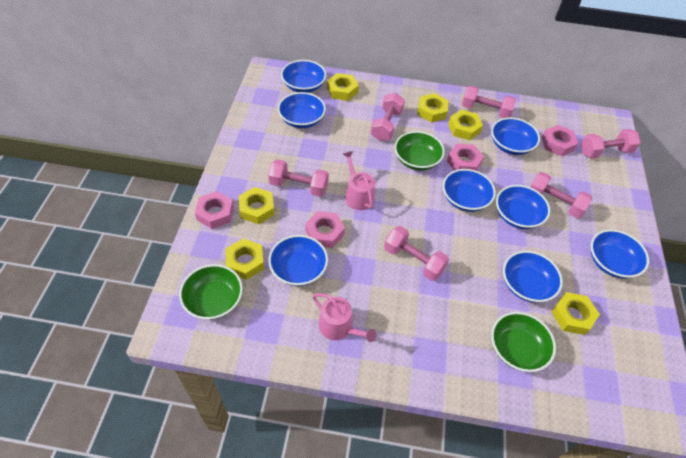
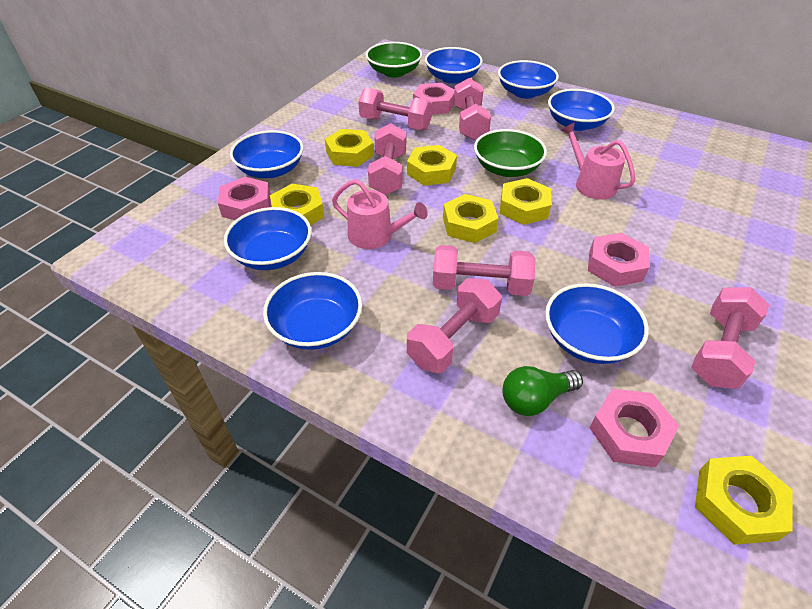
blue bowl: 8 -> 7
green bowl: 3 -> 2
green light bulb: 0 -> 1

